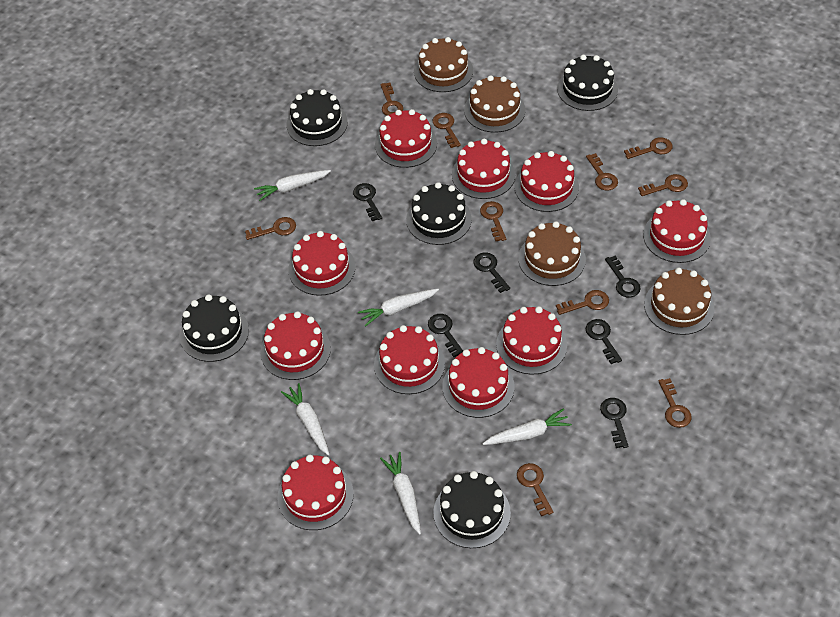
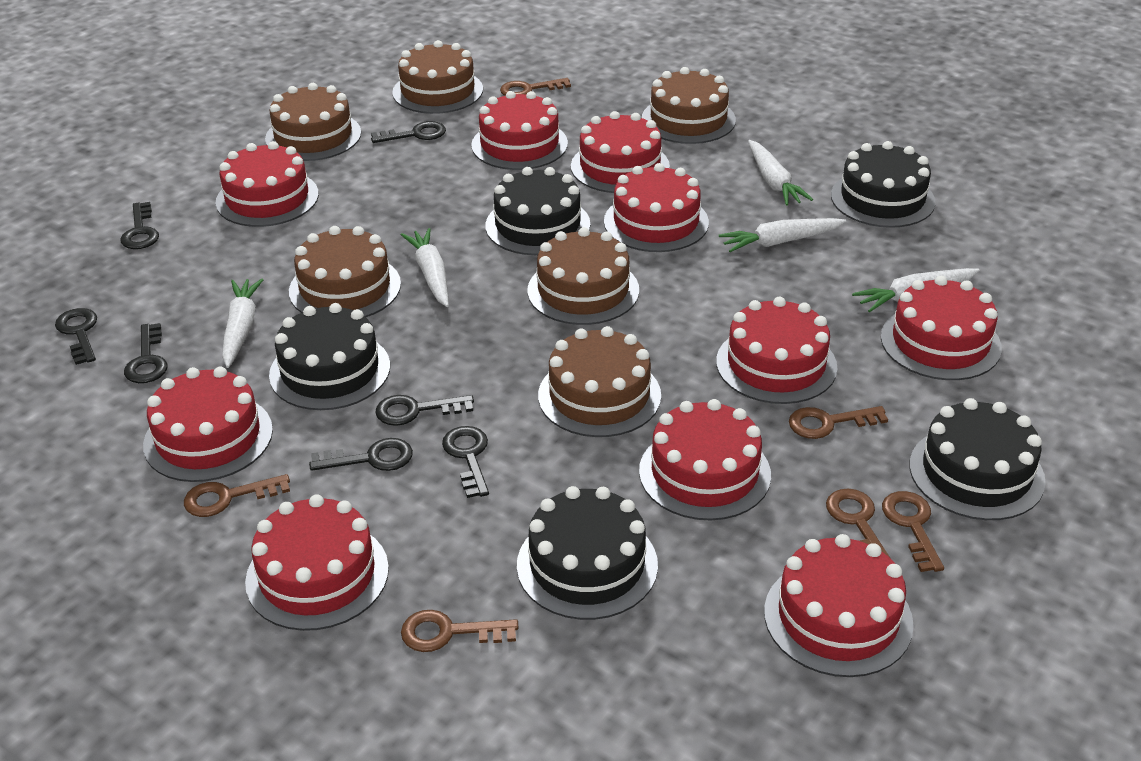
black key: 6 -> 7
brown cake: 4 -> 6
brown key: 10 -> 6

